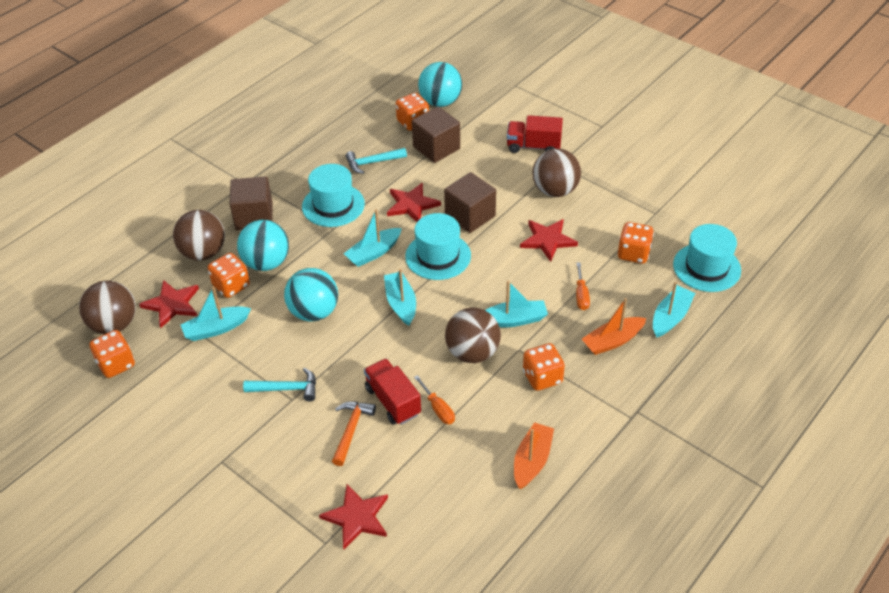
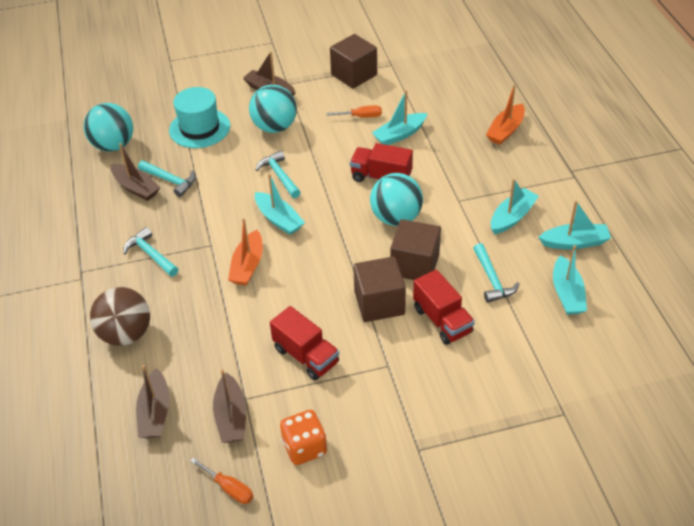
brown ball: 4 -> 1
brown boat: 0 -> 4
orange dice: 5 -> 1
orange hammer: 1 -> 0
red star: 4 -> 0
red truck: 2 -> 3
turquoise hammer: 2 -> 4
turquoise hat: 3 -> 1

